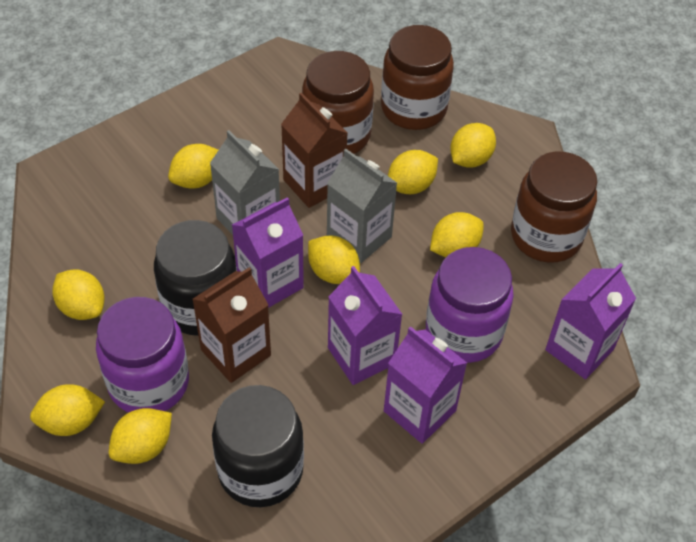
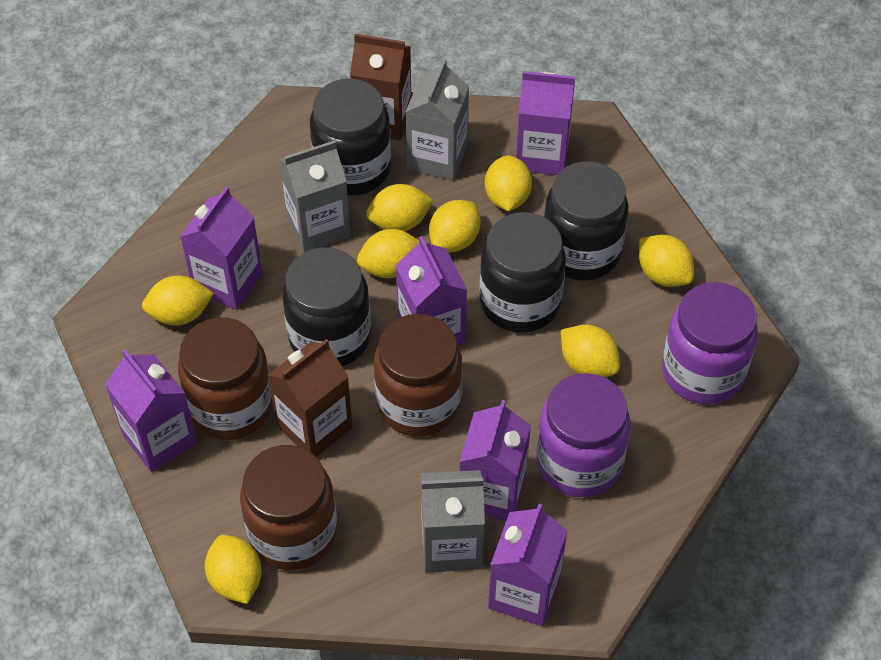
black jar: 2 -> 4
grey carton: 2 -> 3
purple carton: 4 -> 6

